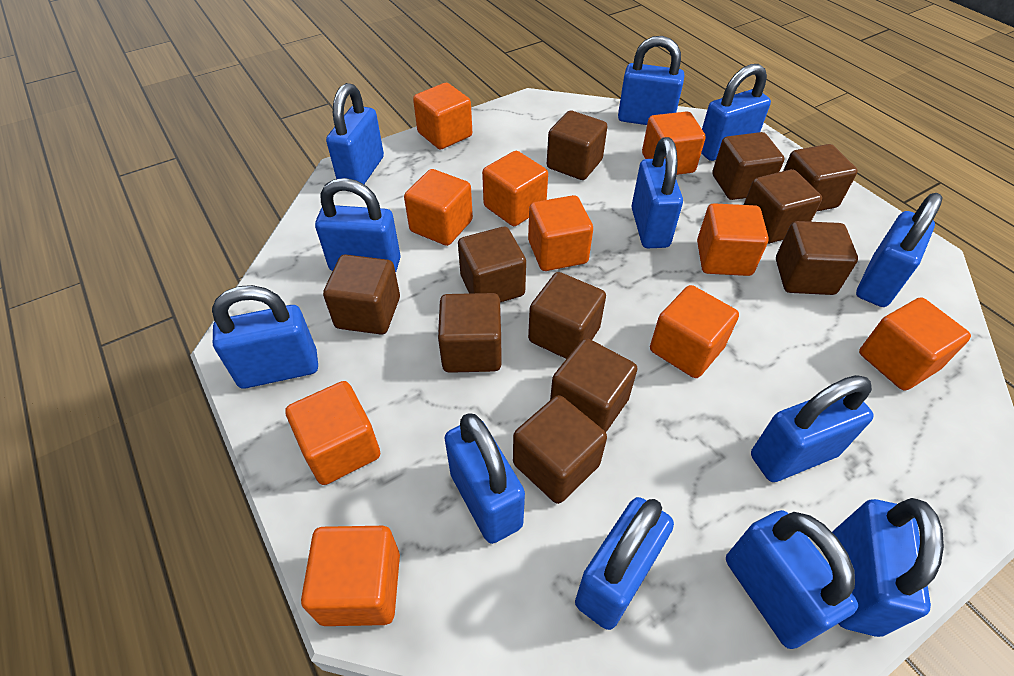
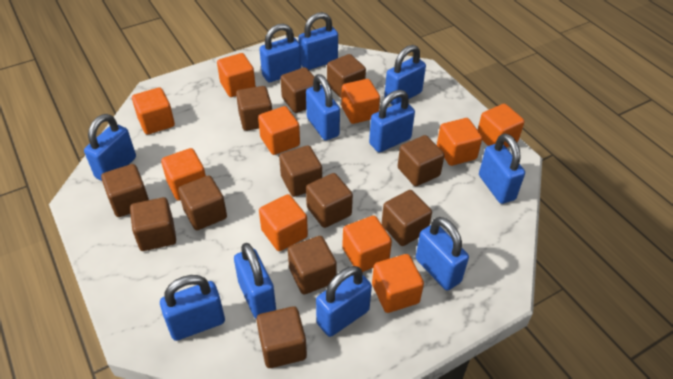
blue padlock: 12 -> 11
brown cube: 11 -> 12

